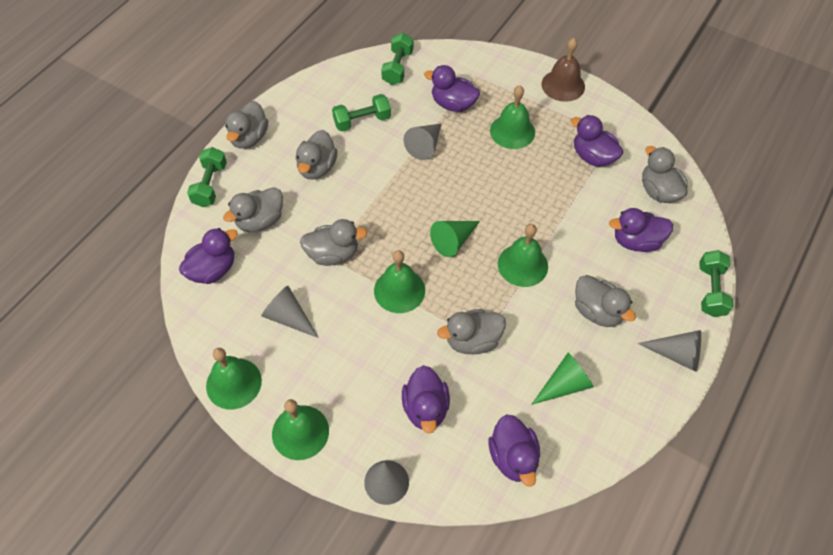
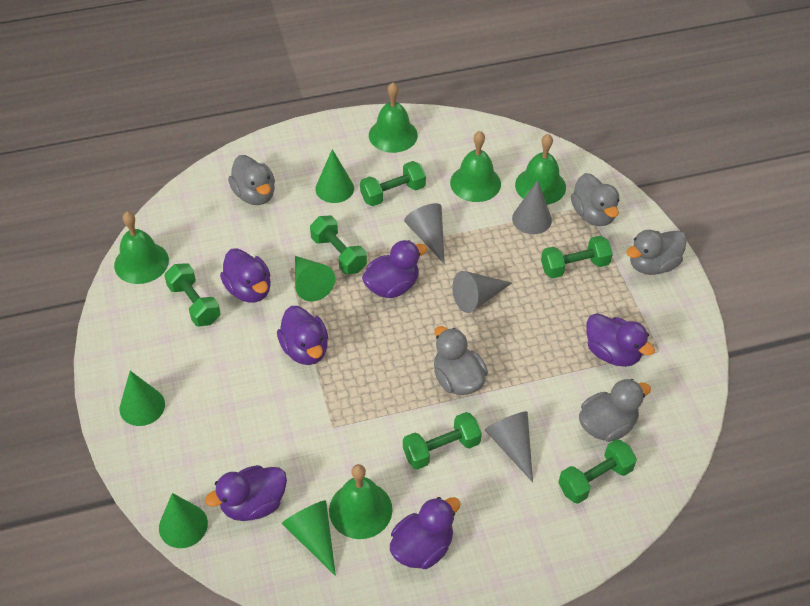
brown bell: 1 -> 0
green cone: 2 -> 5
green dumbbell: 4 -> 6
grey duck: 7 -> 5

